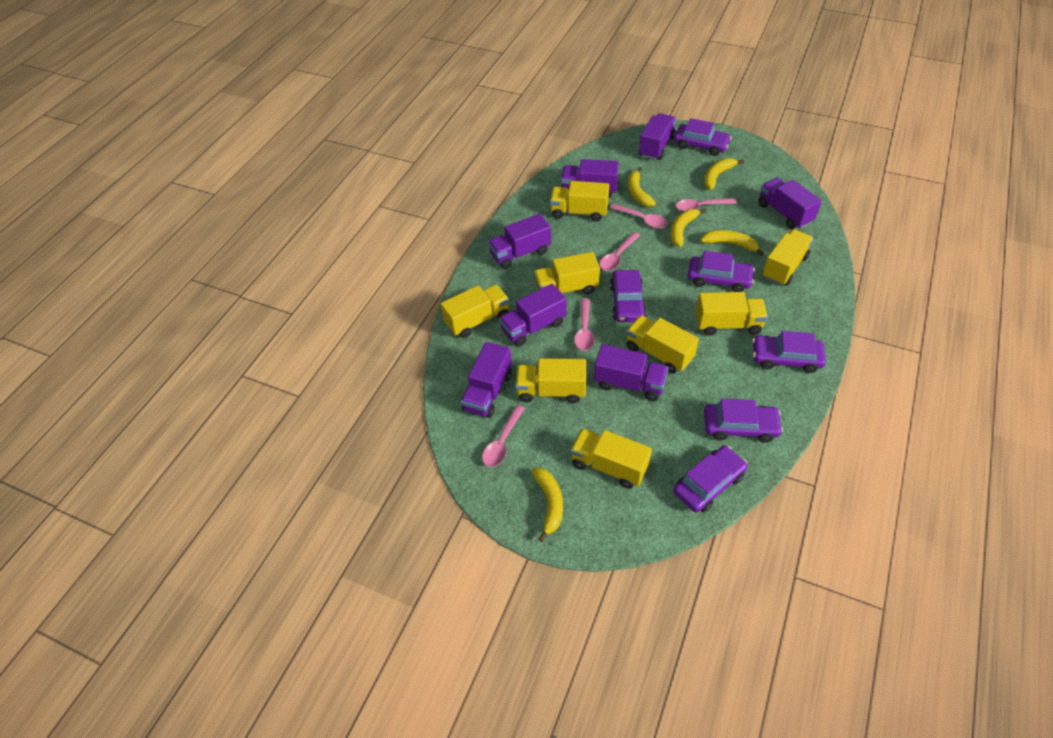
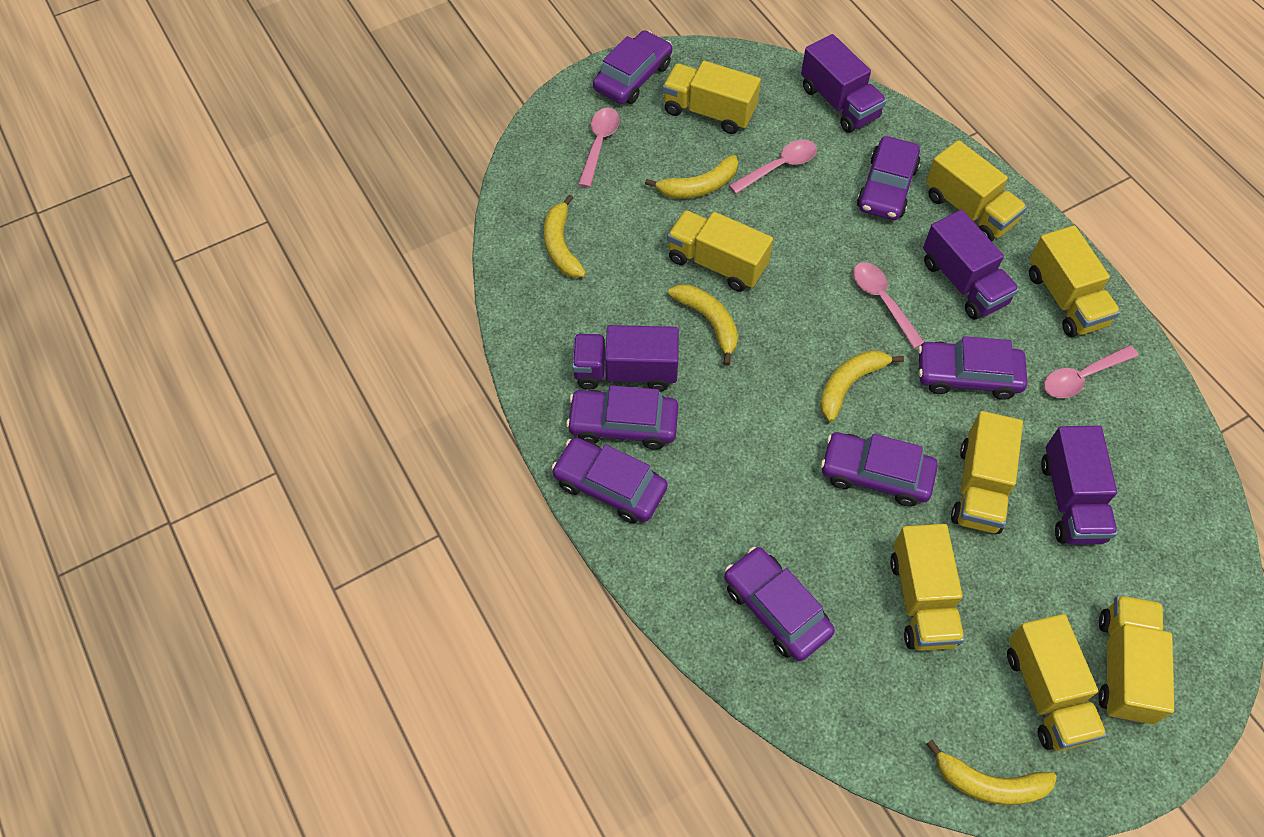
pink spoon: 5 -> 4
purple car: 6 -> 7
purple truck: 7 -> 4

